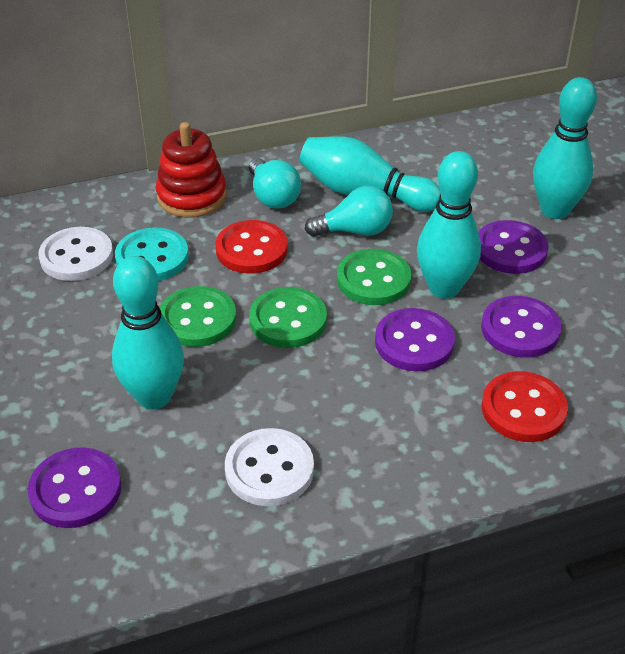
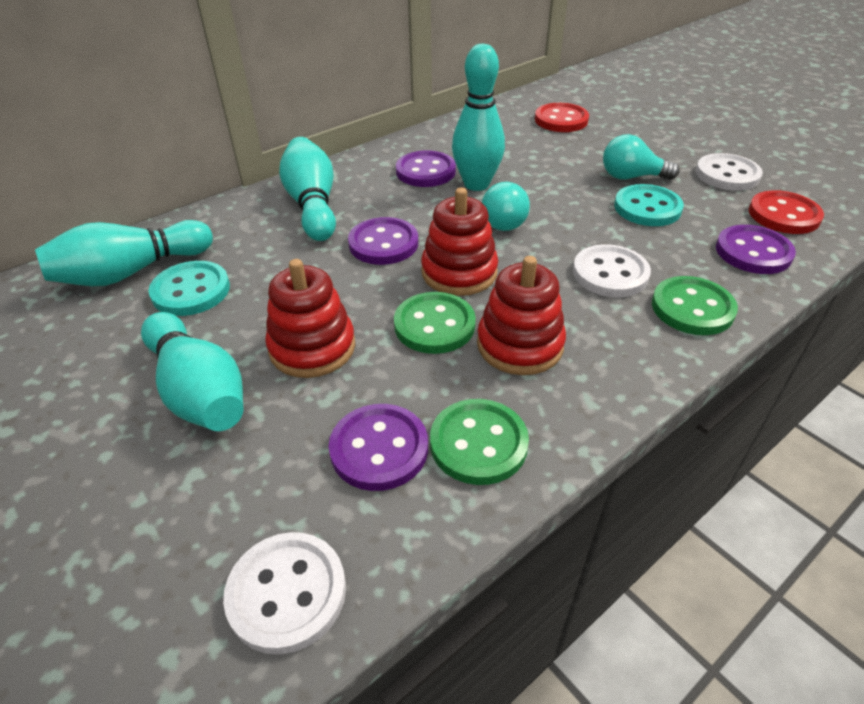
red stacking toy: 1 -> 3
turquoise button: 1 -> 2
white button: 2 -> 3

